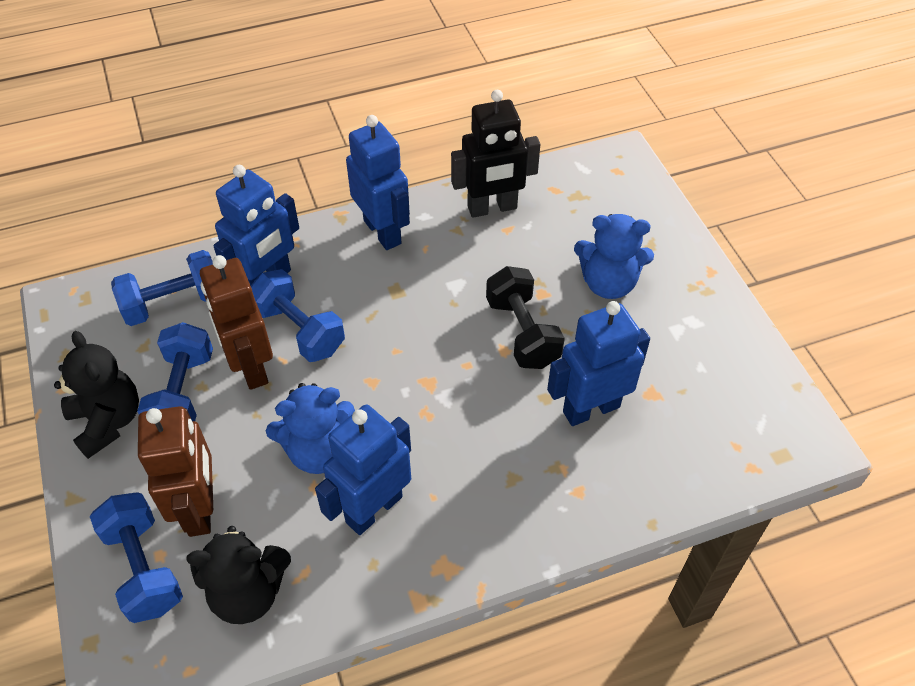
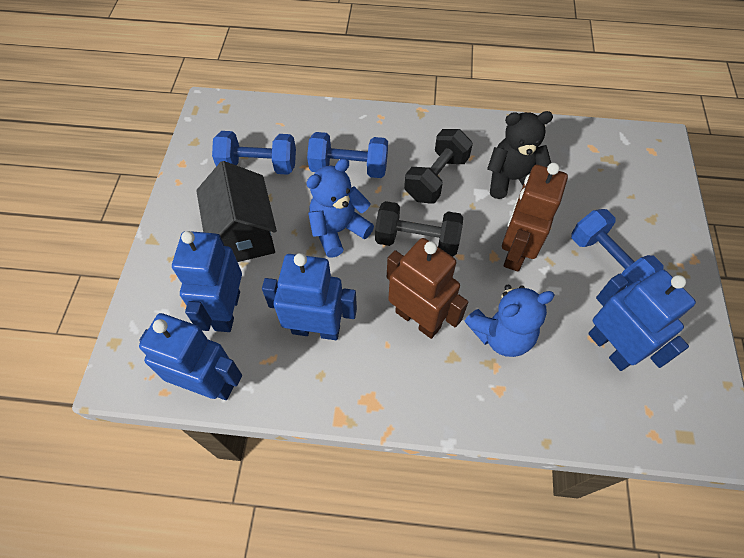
black dumbbell: 1 -> 2
black house: 0 -> 1
black robot: 1 -> 0
black teddy bear: 2 -> 1
blue dumbbell: 4 -> 3

